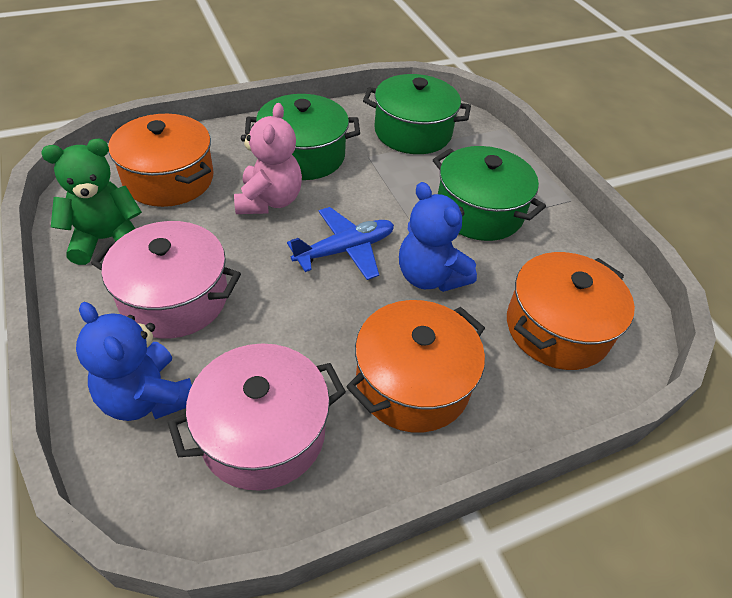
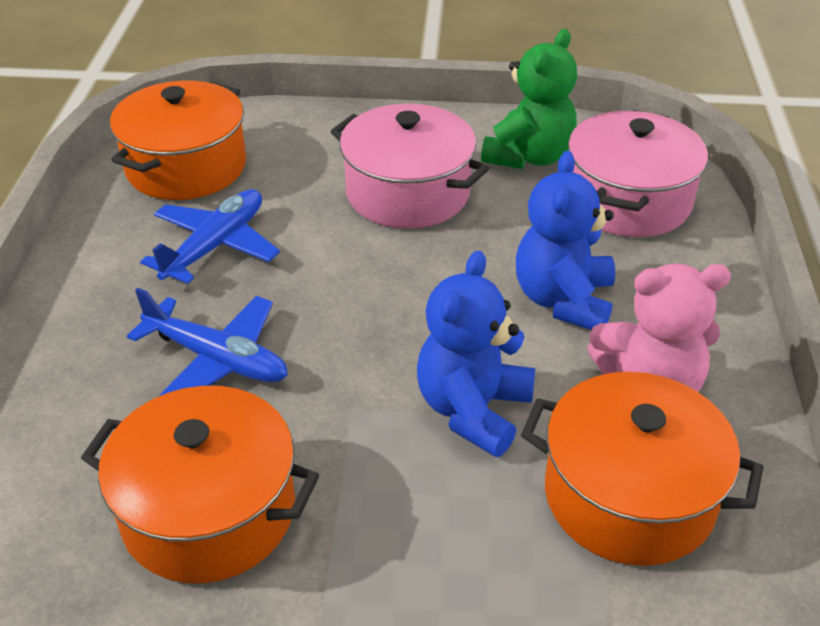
blue plane: 1 -> 2
green pot: 3 -> 0

